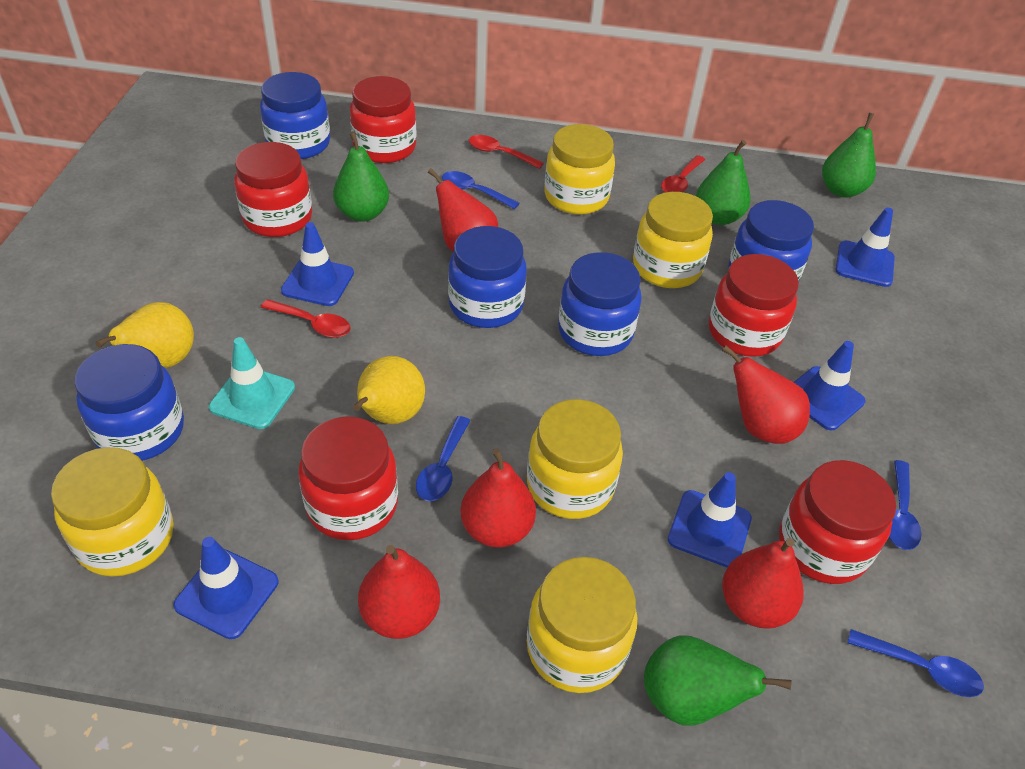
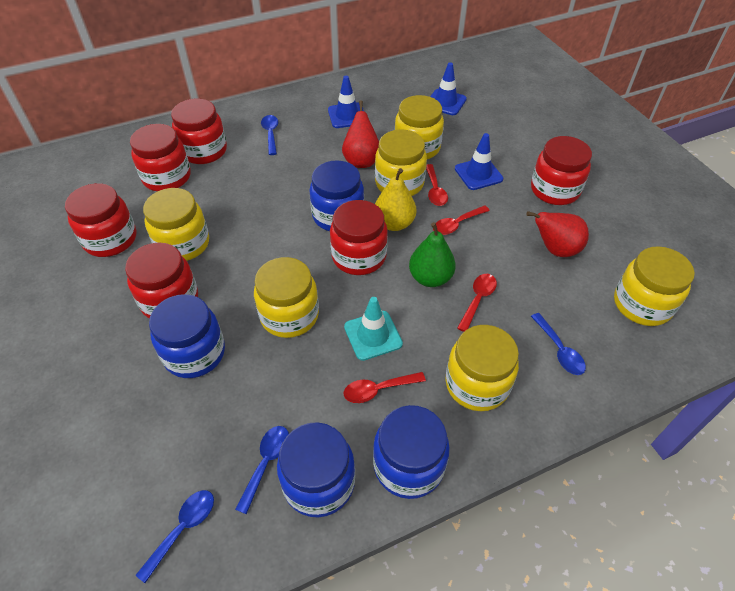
blue jar: 5 -> 4
blue traffic cone: 5 -> 3
green pear: 4 -> 1
red jar: 5 -> 6
red pear: 5 -> 2
red spoon: 3 -> 4
yellow jar: 5 -> 6
yellow pear: 2 -> 1

